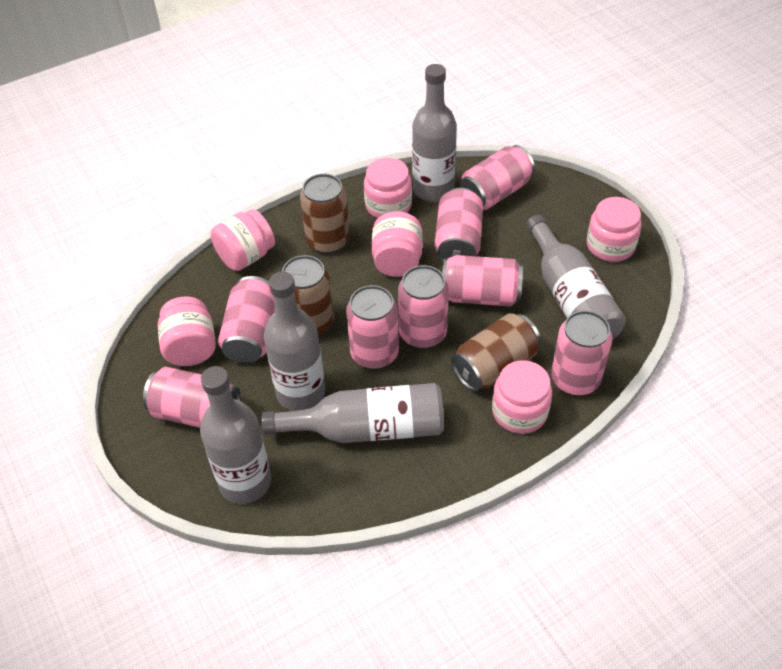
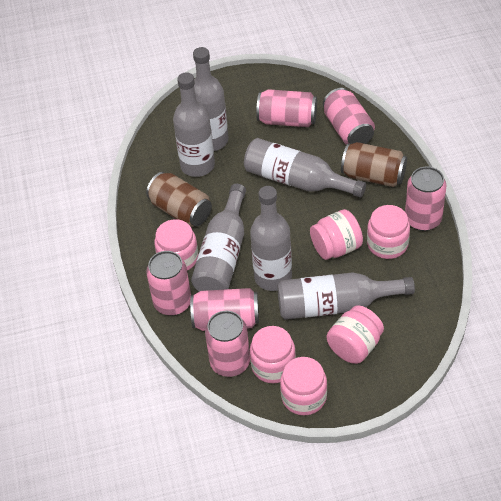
brown can: 3 -> 2
grey bottle: 5 -> 6
pink can: 8 -> 6

